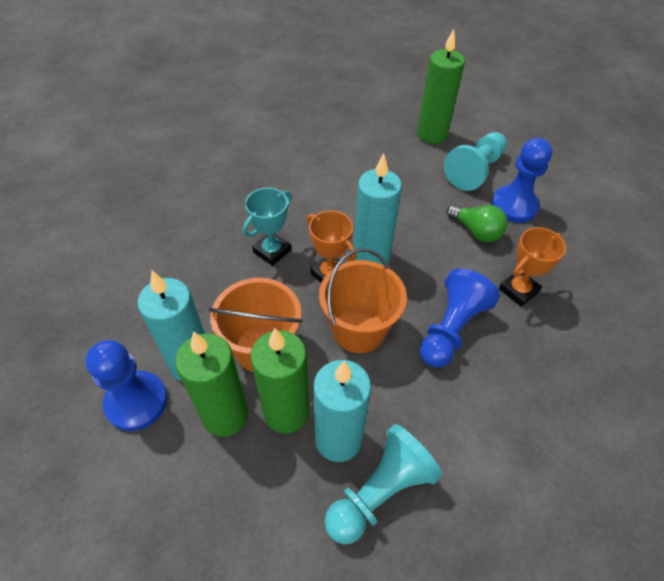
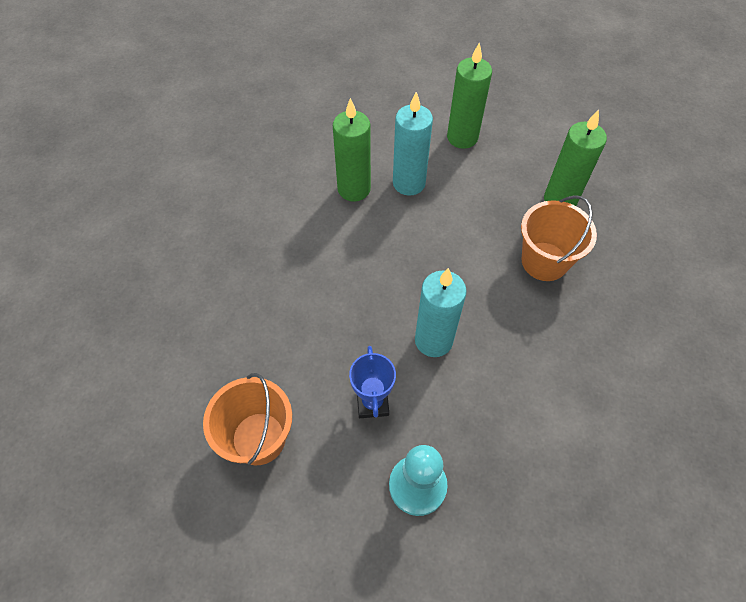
blue pawn: 3 -> 0
blue trophy: 0 -> 1
green light bulb: 1 -> 0
orange trophy: 2 -> 0
turquoise candle: 3 -> 2
turquoise pawn: 2 -> 1
turquoise trophy: 1 -> 0

